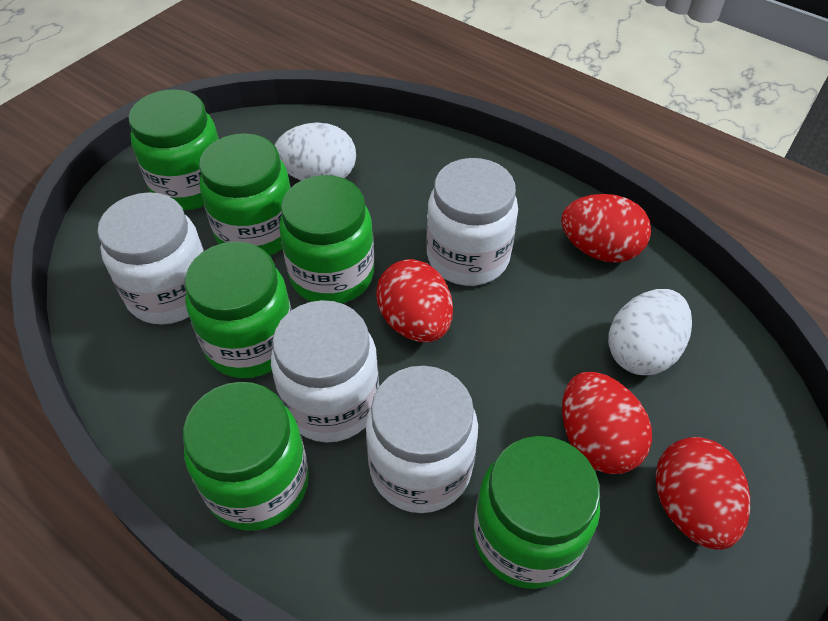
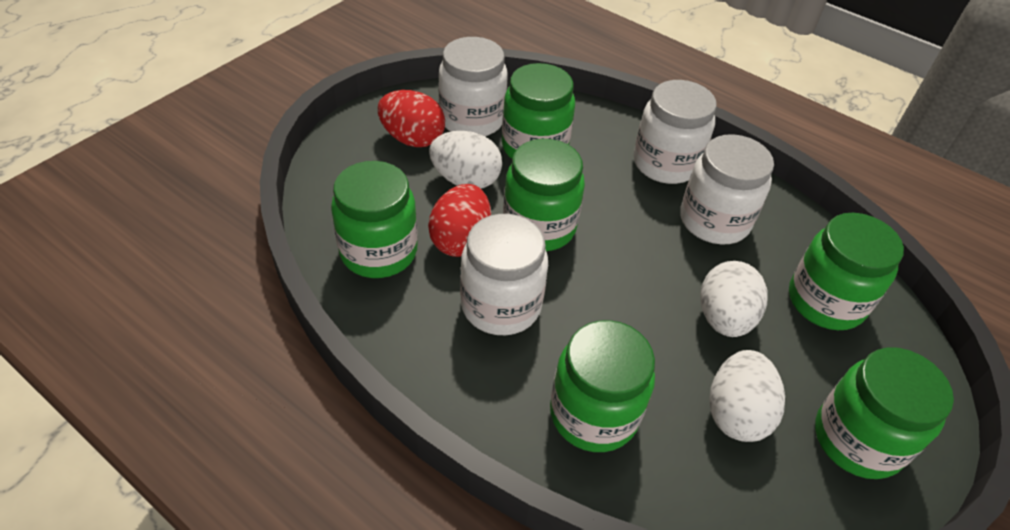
red egg: 4 -> 2
white egg: 2 -> 3

